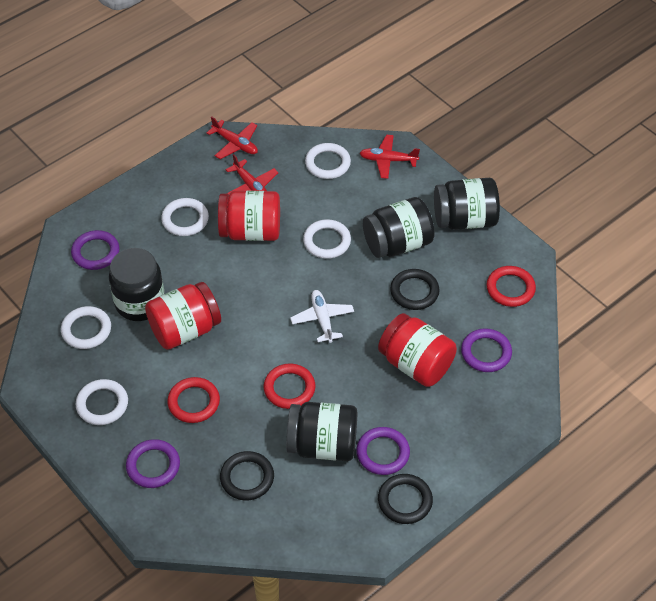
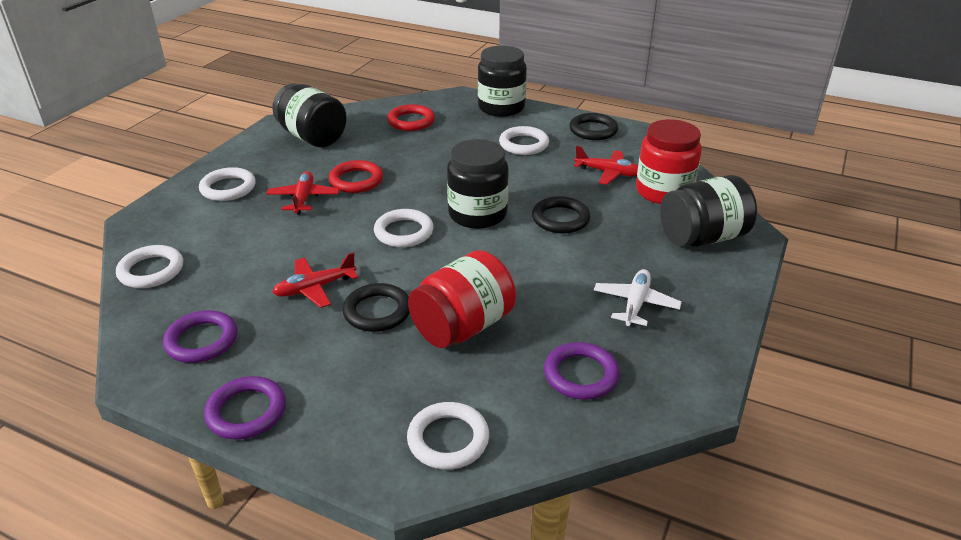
purple ring: 4 -> 3
red jar: 3 -> 2
red ring: 3 -> 2

